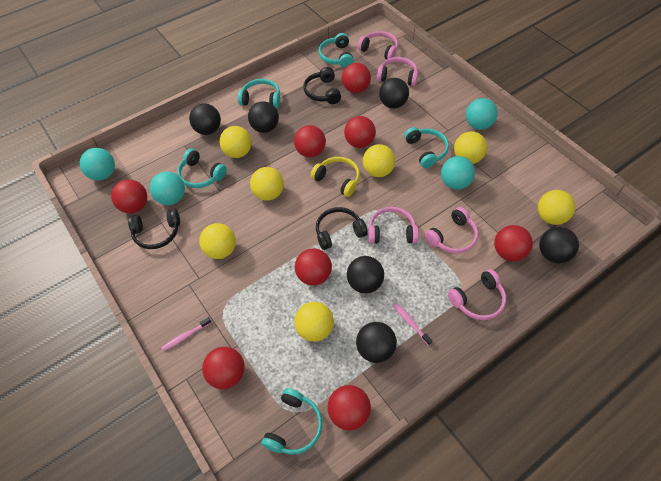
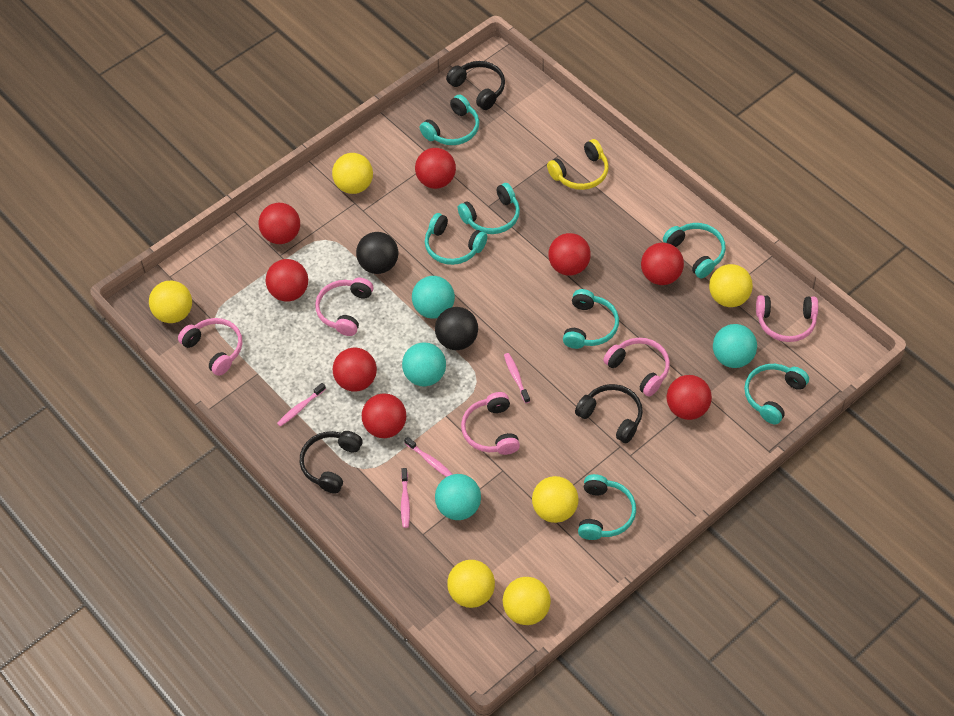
black ball: 6 -> 2
pink toothbrush: 2 -> 4
turquoise headphones: 5 -> 7
yellow ball: 7 -> 6

